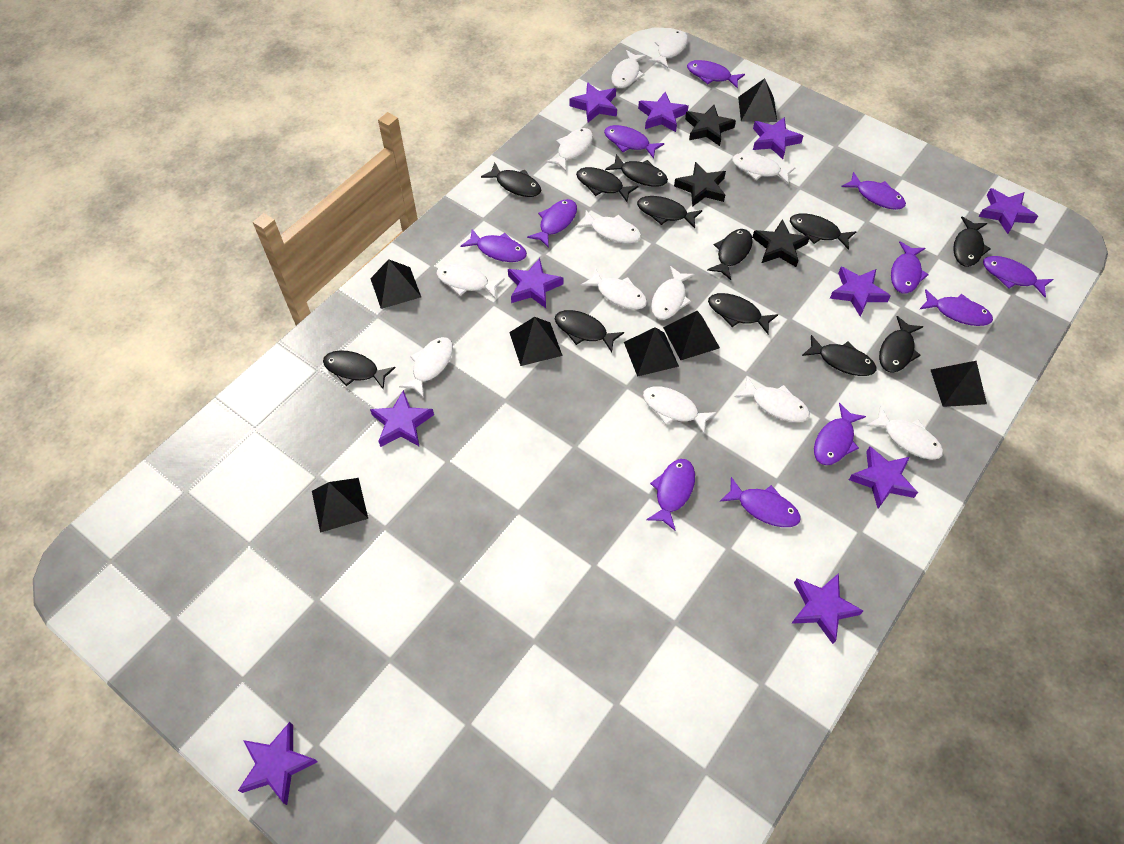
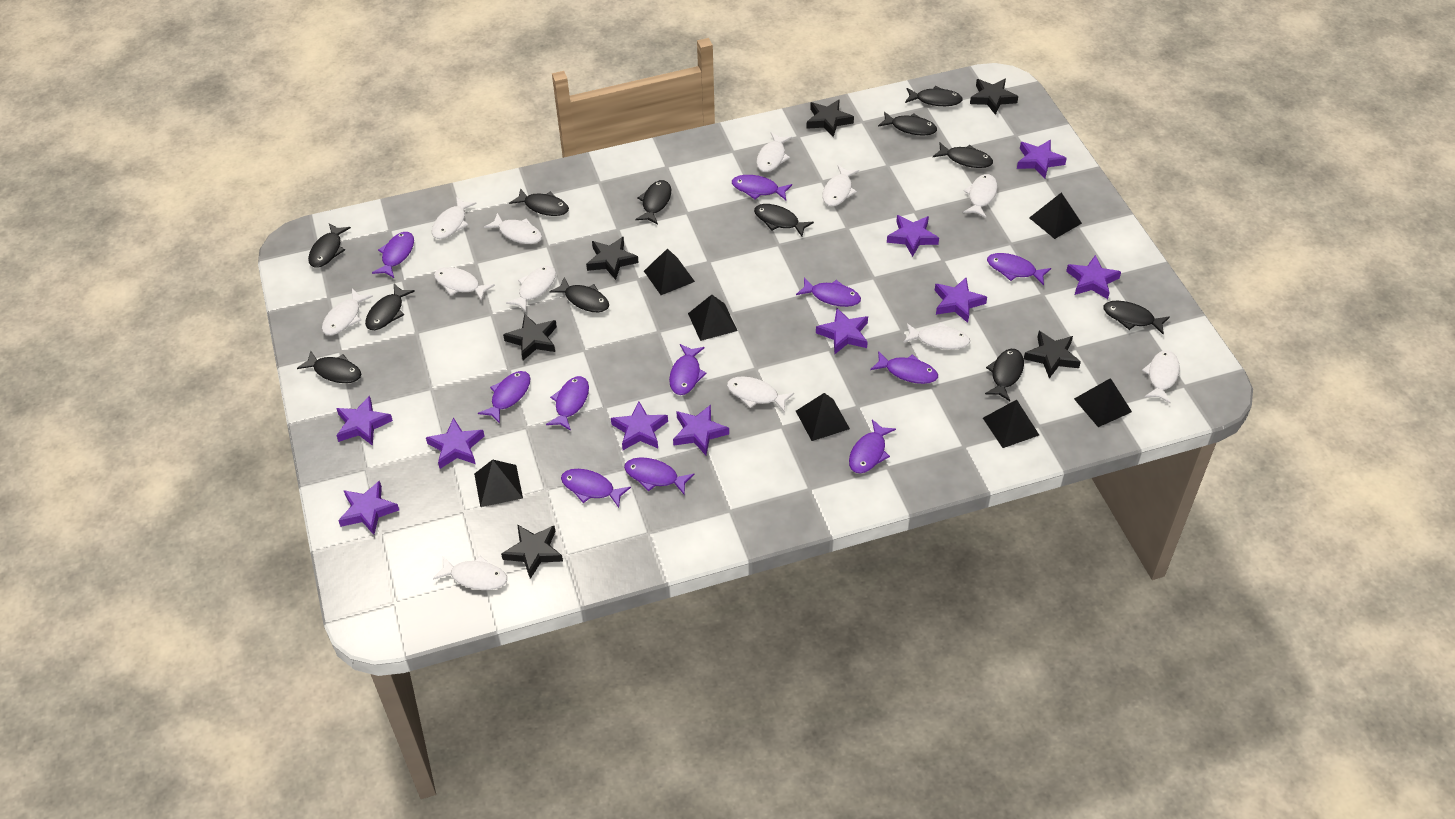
black star: 3 -> 6

